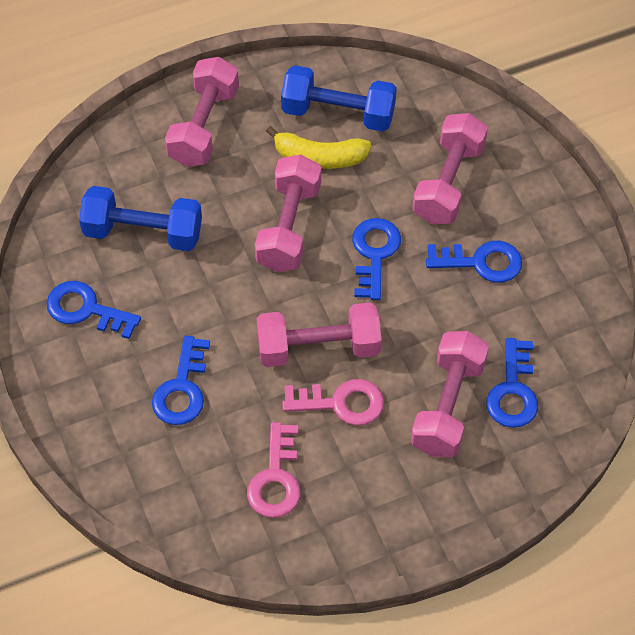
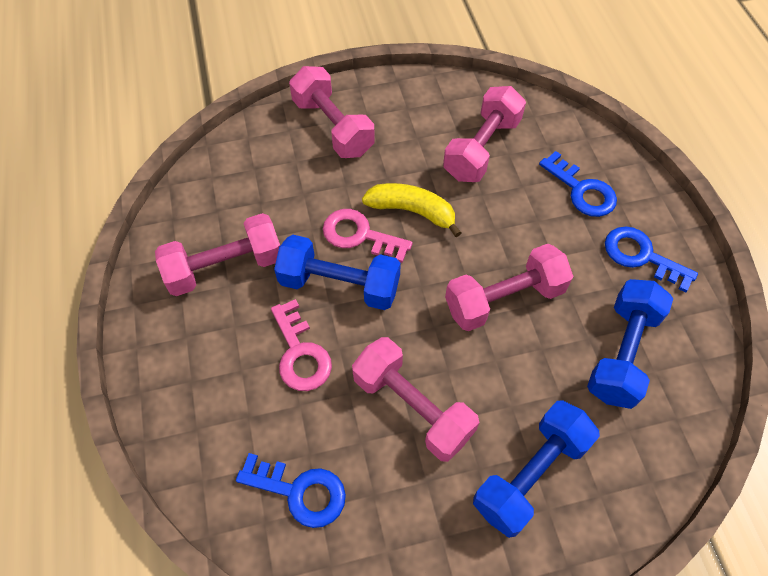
blue dumbbell: 2 -> 3
blue key: 5 -> 3

